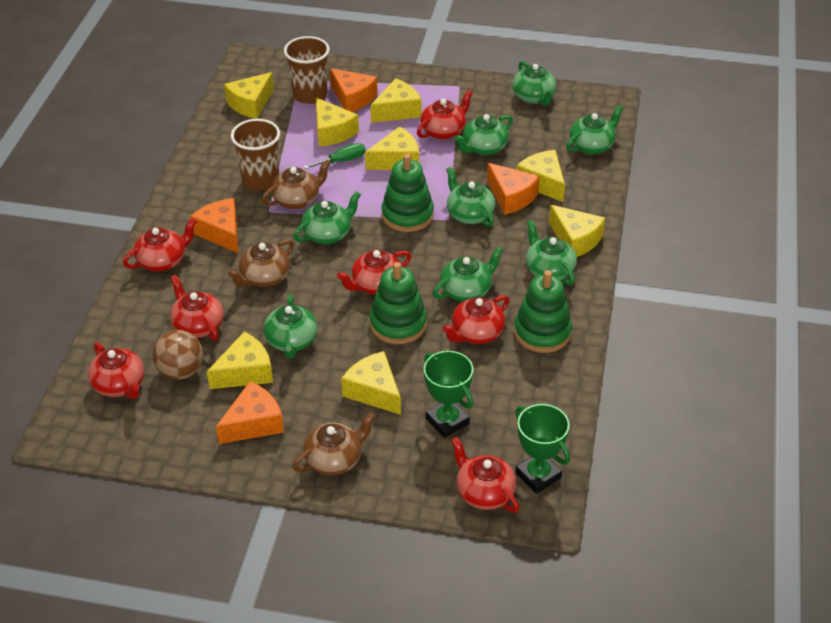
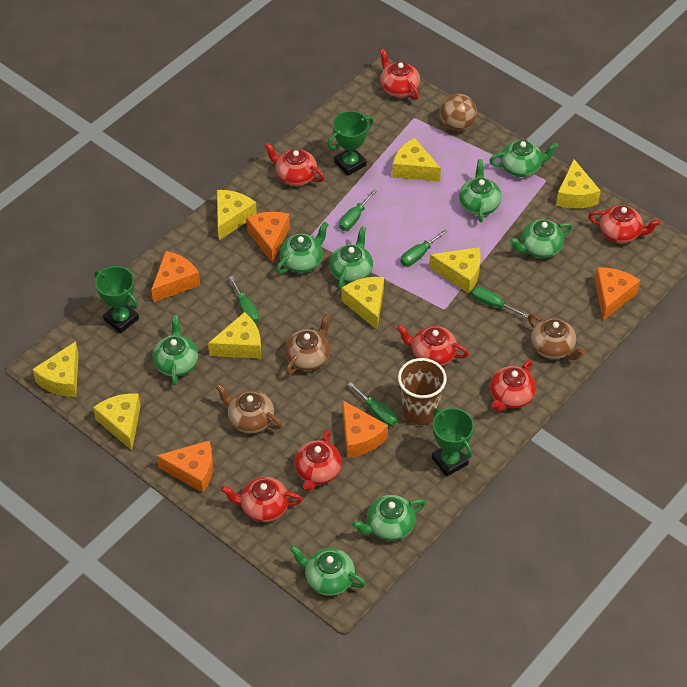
brown cup: 2 -> 1
green screwdriver: 1 -> 5
green stacking toy: 3 -> 0
green trophy: 2 -> 3
orange cheese: 4 -> 5

